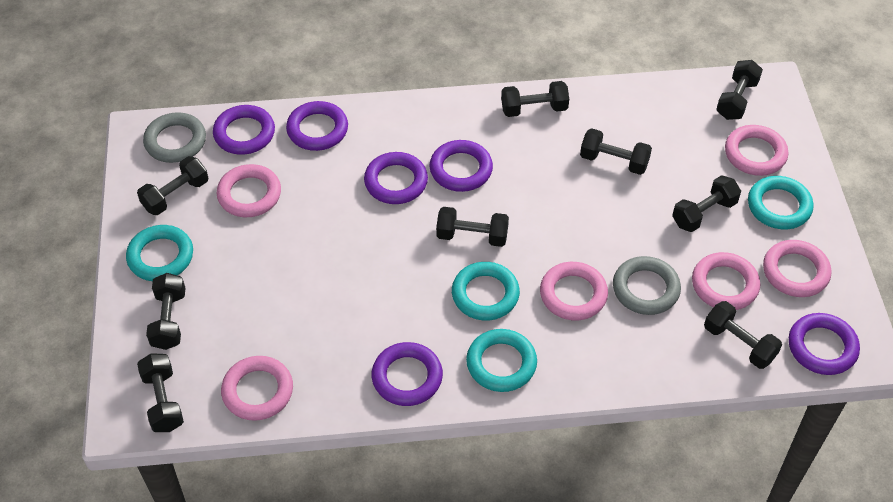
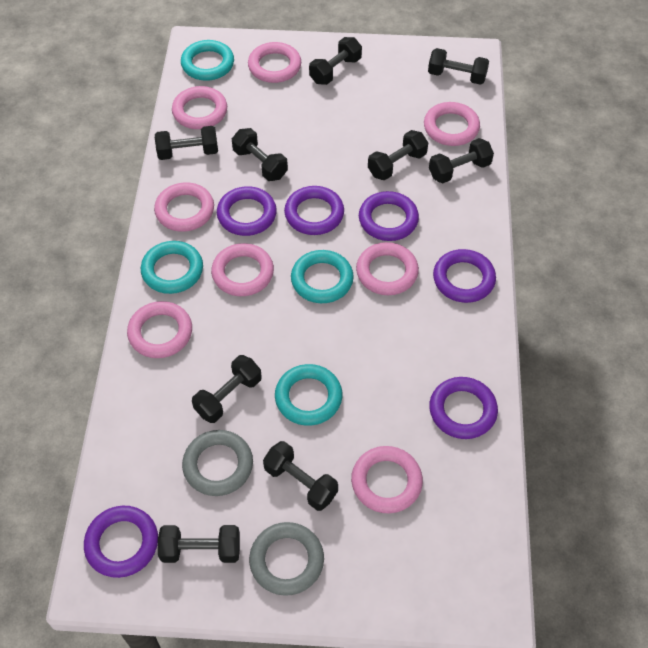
pink ring: 6 -> 8

